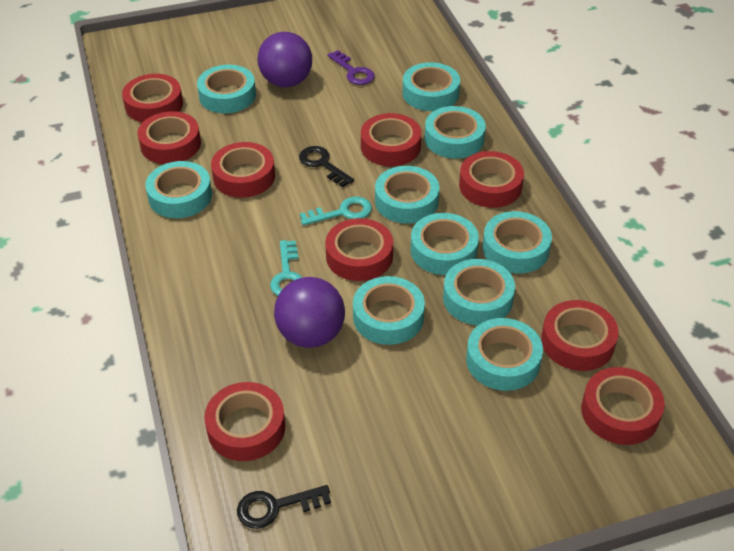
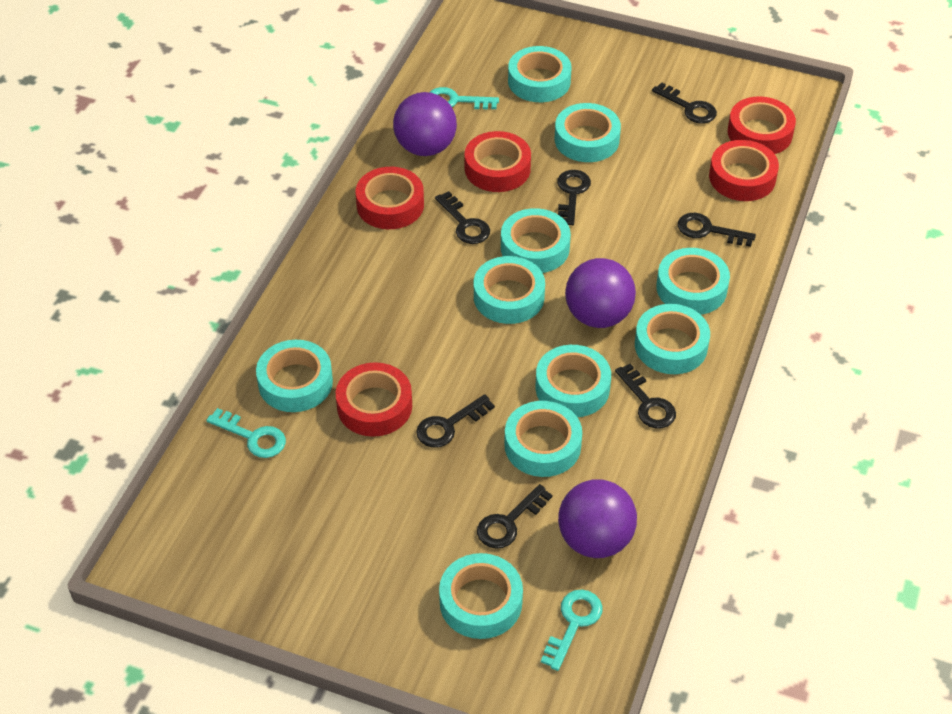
black key: 2 -> 7
purple ball: 2 -> 3
purple key: 1 -> 0
red tape: 9 -> 5
turquoise key: 2 -> 3

